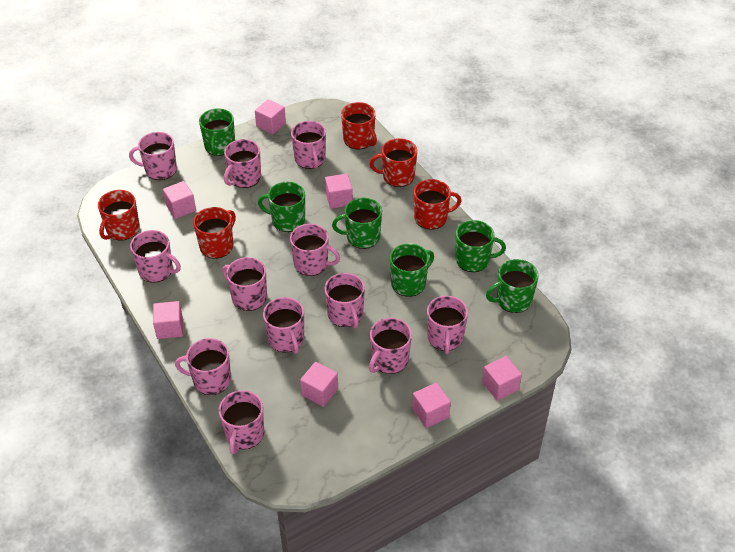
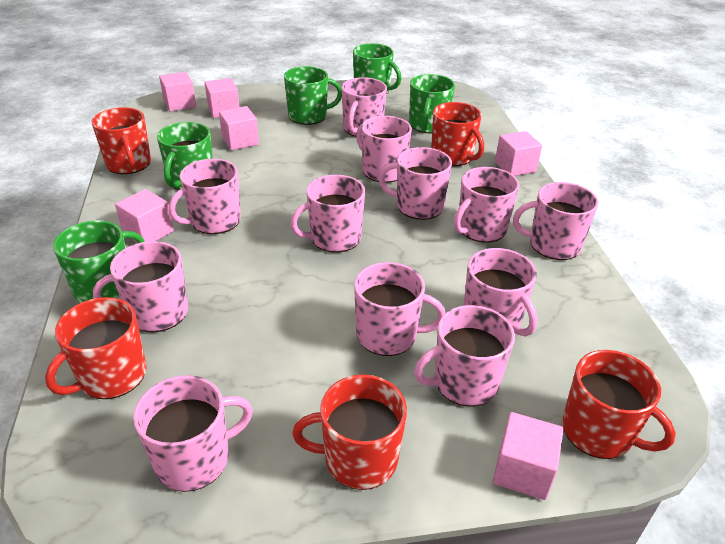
green mug: 6 -> 5
pink cube: 7 -> 6

